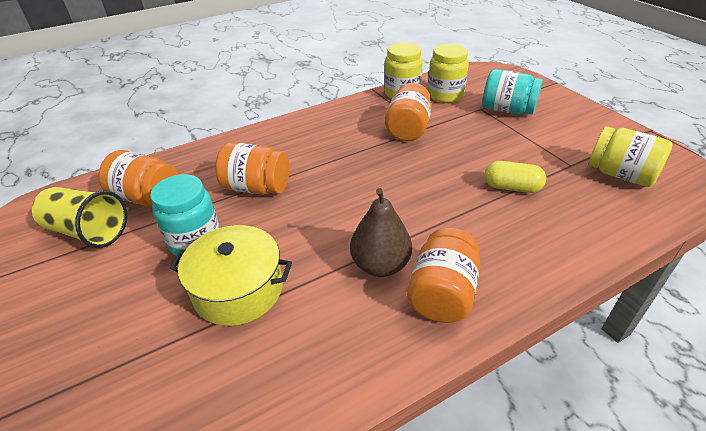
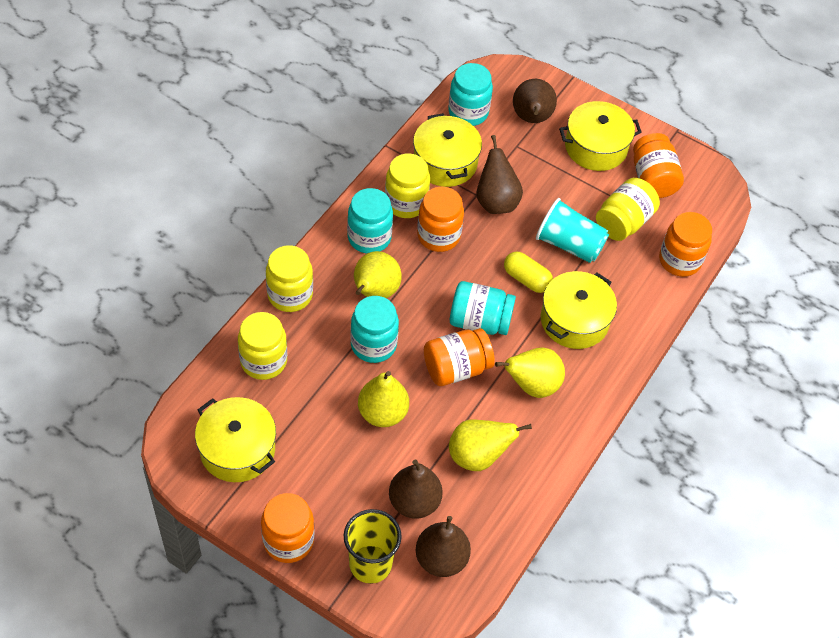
brown pear: 1 -> 4
orange jar: 4 -> 5
turquoise cup: 0 -> 1
turquoise jar: 2 -> 4
yellow jar: 3 -> 4
yellow pear: 0 -> 4
yellow pot: 1 -> 4

